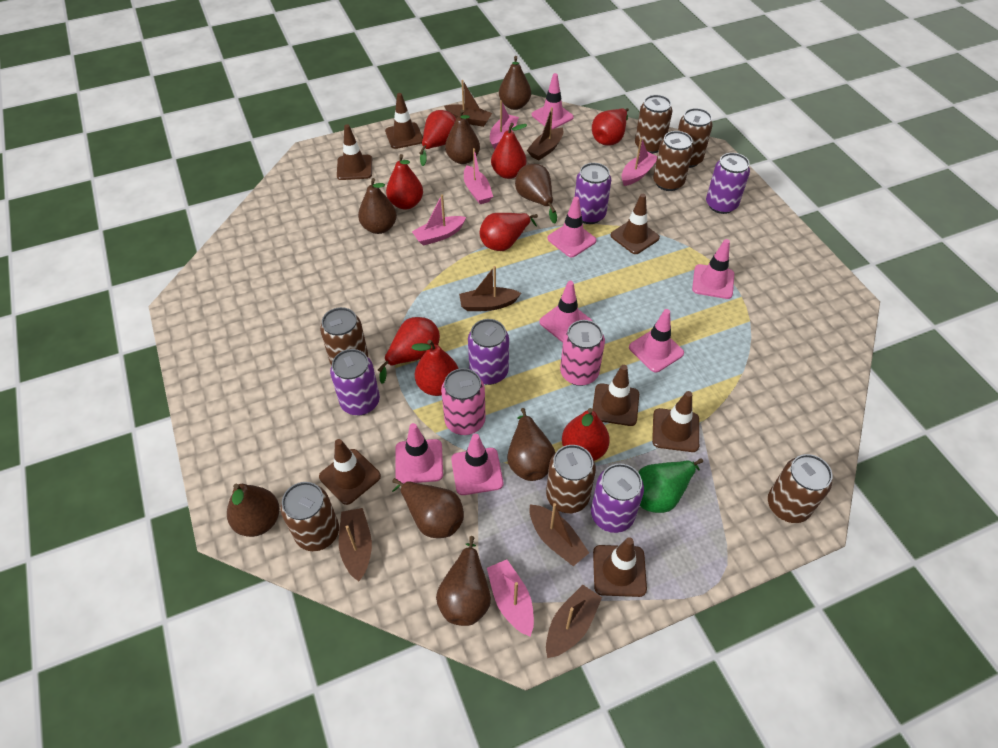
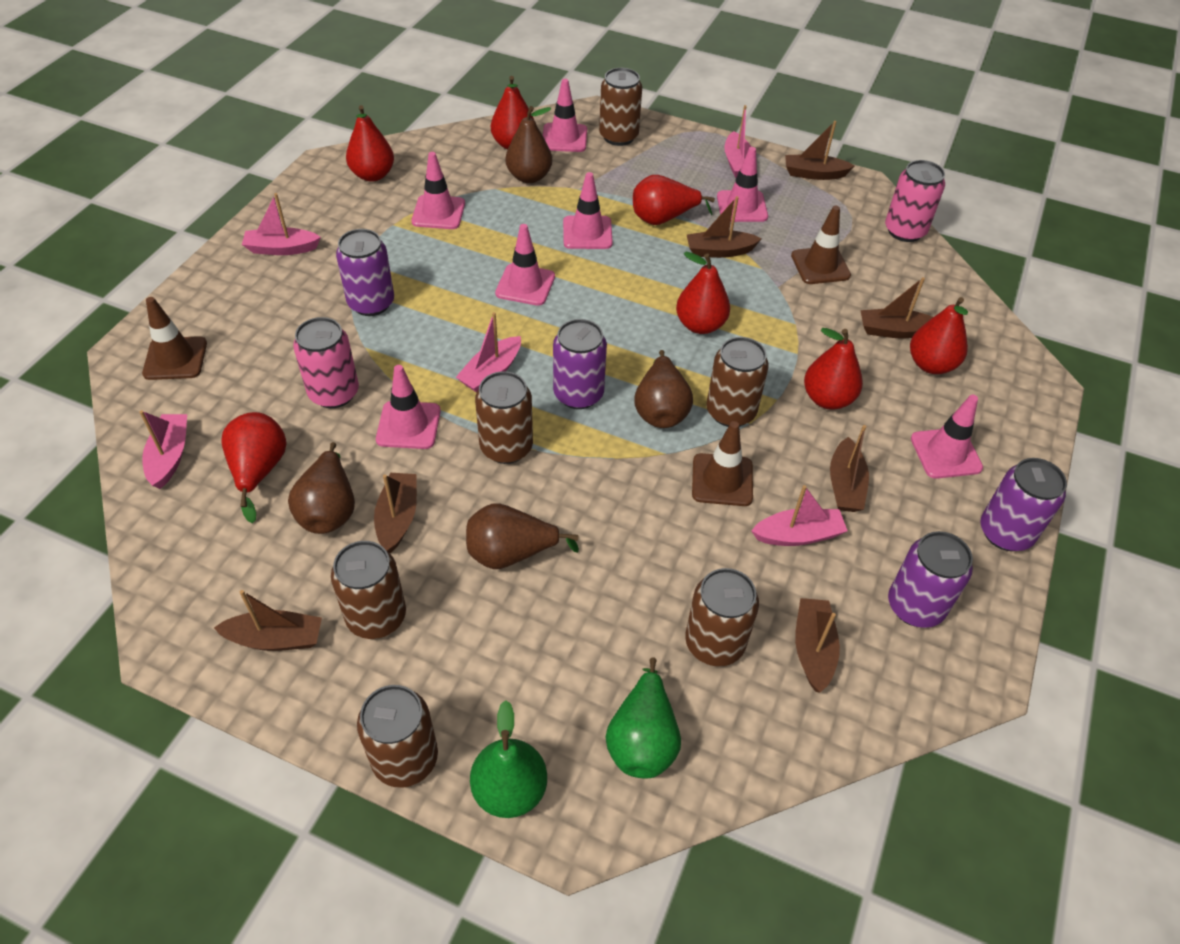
brown boat: 6 -> 7
brown can: 7 -> 6
brown pear: 8 -> 4
brown traffic cone: 7 -> 3
green pear: 1 -> 2
purple can: 5 -> 4
red pear: 8 -> 7

